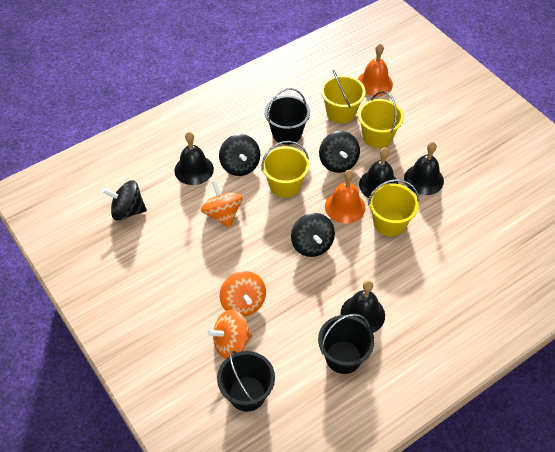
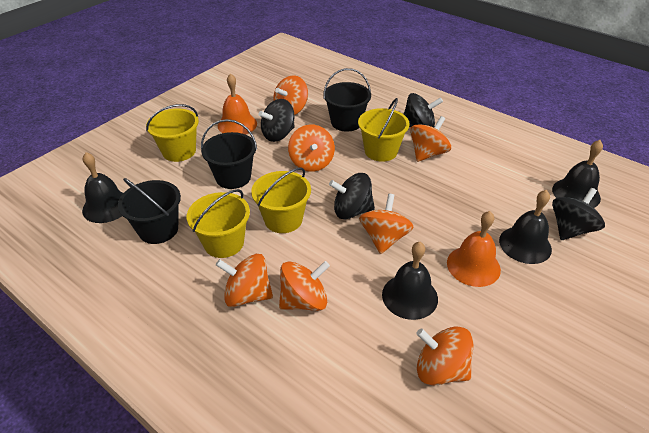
orange spinning top: 3 -> 7

